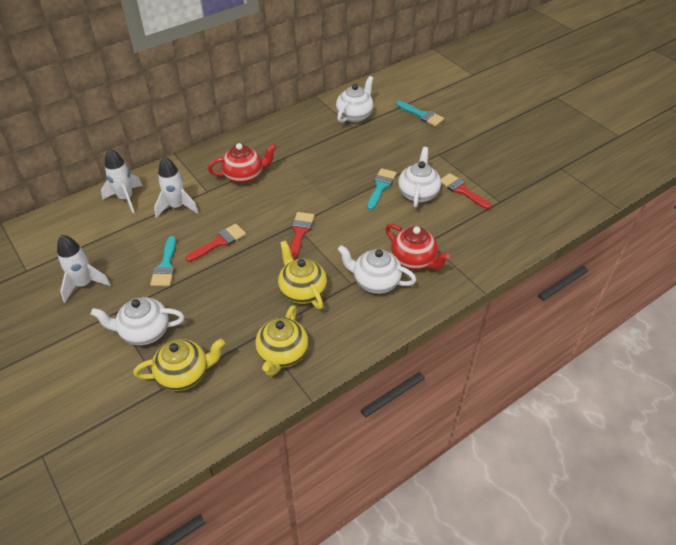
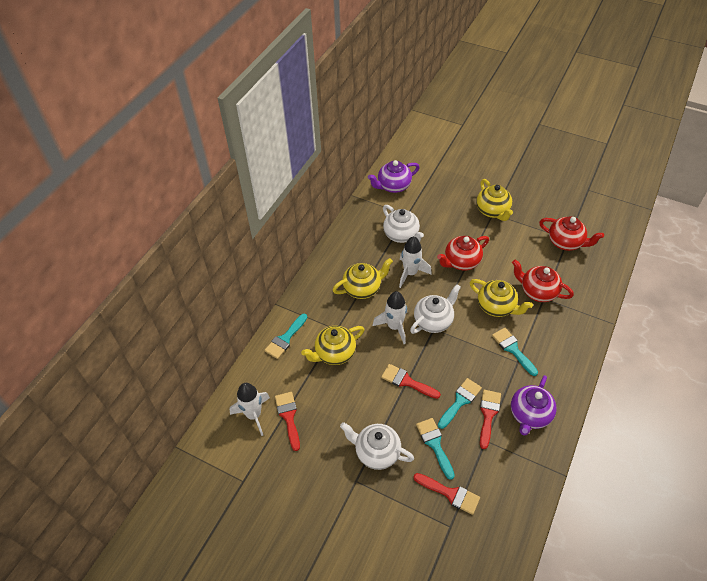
purple teapot: 0 -> 2
red brush: 3 -> 4
red teapot: 2 -> 3
turquoise brush: 3 -> 4
white teapot: 4 -> 3
yellow teapot: 3 -> 4

